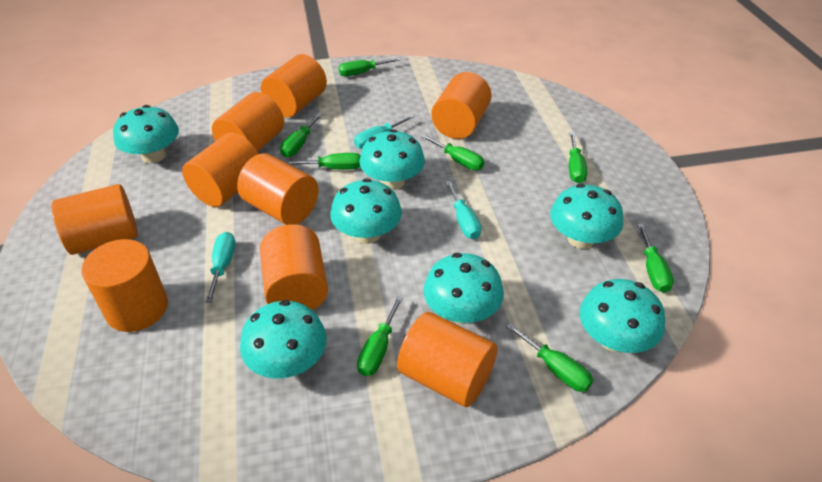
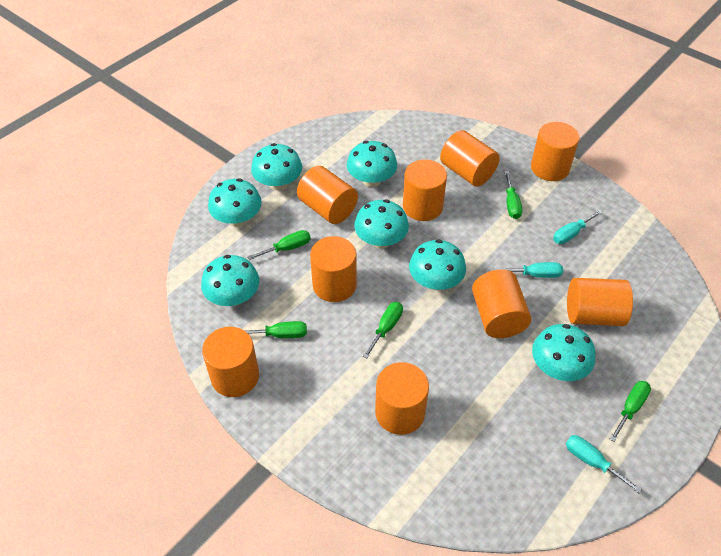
green screwdriver: 8 -> 5

